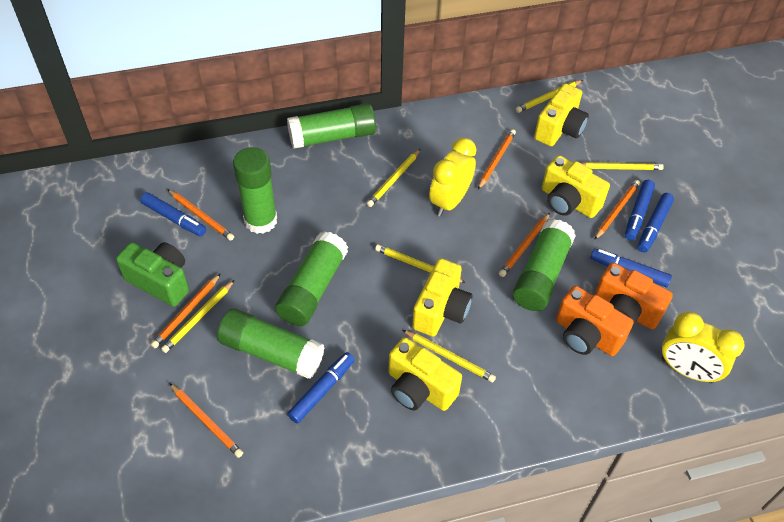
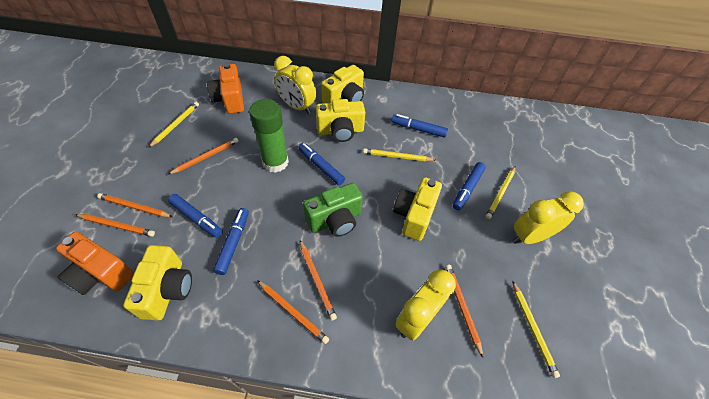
green glue stick: 5 -> 1
yellow clock: 2 -> 3
yellow pencil: 6 -> 4

